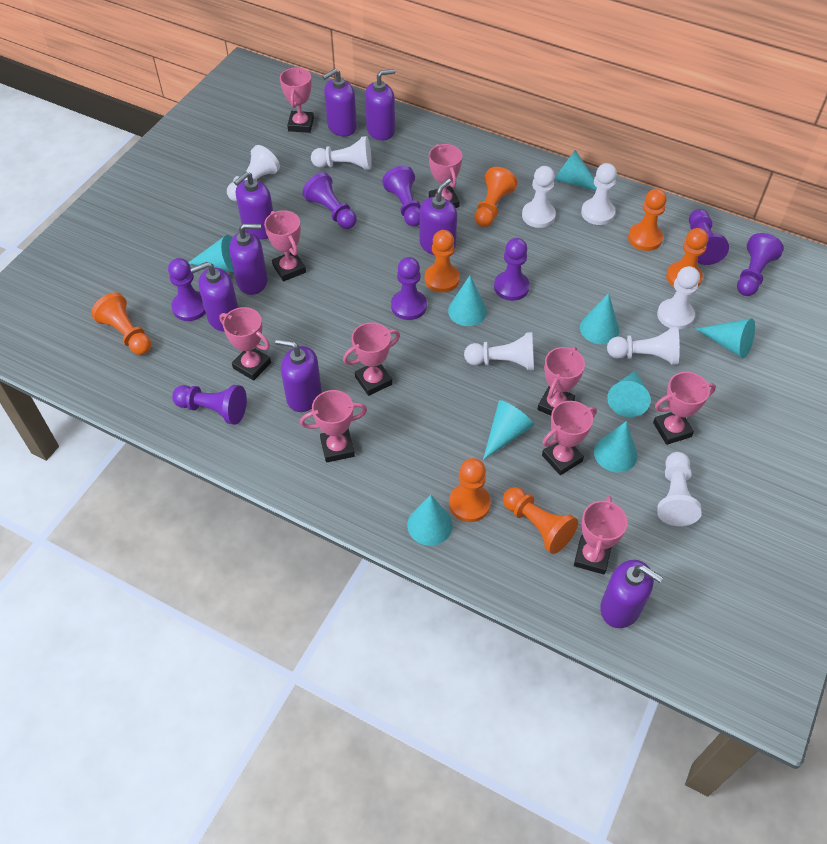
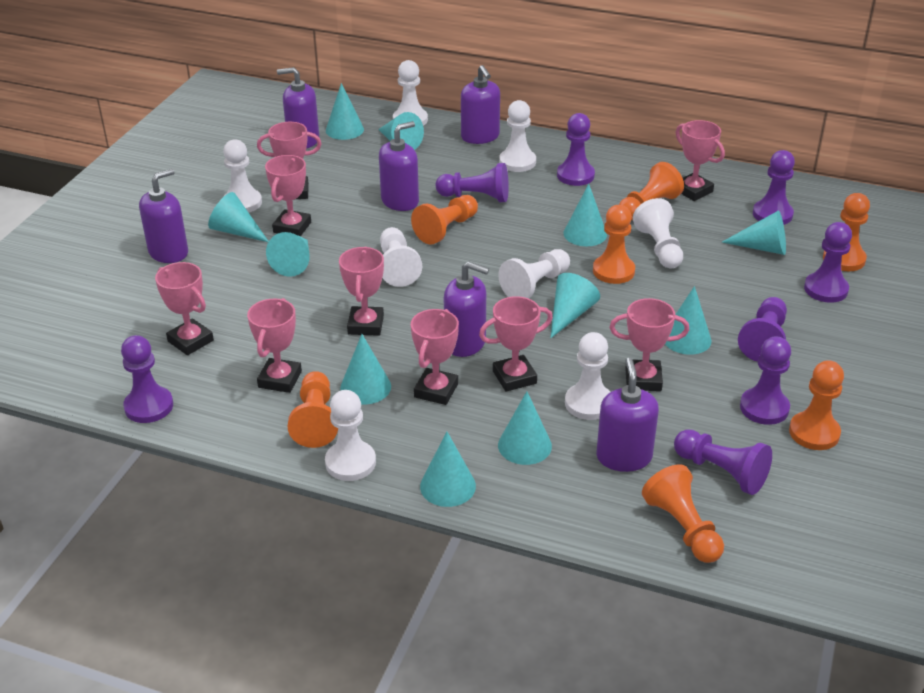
pink trophy: 10 -> 9
purple soap dispenser: 8 -> 6
turquoise cone: 9 -> 11

